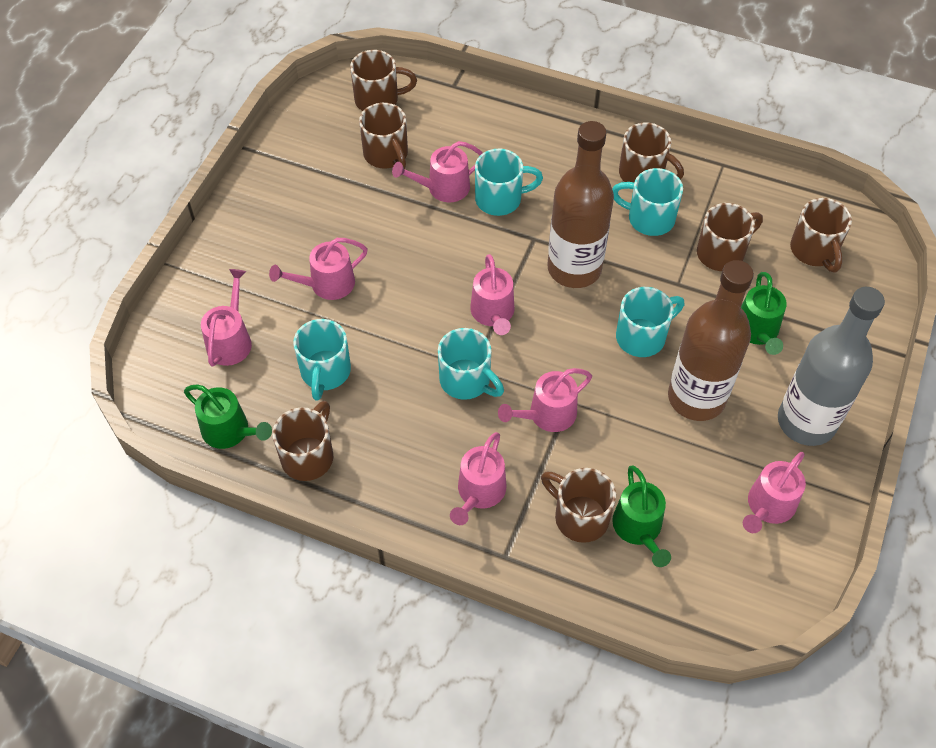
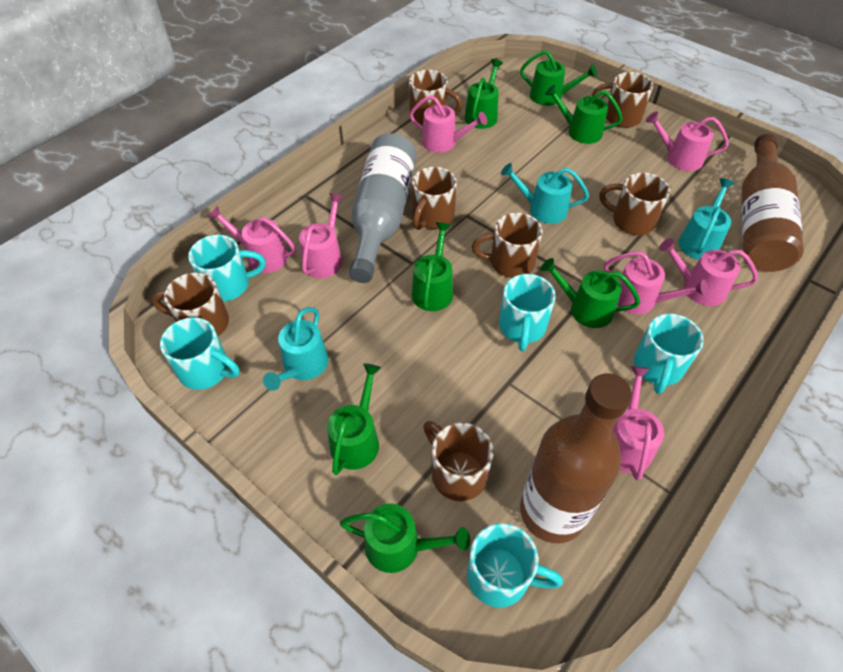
green watering can: 3 -> 7
turquoise watering can: 0 -> 3

